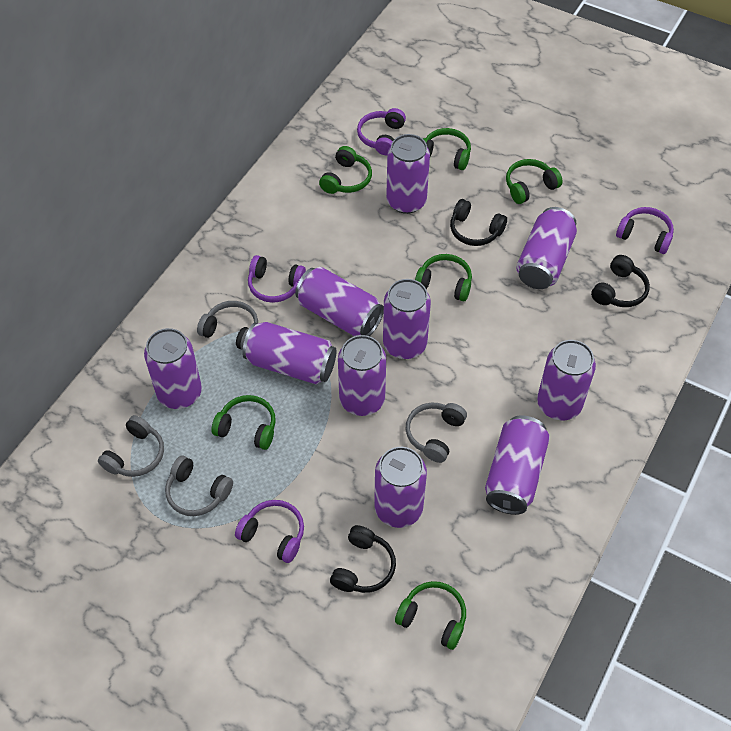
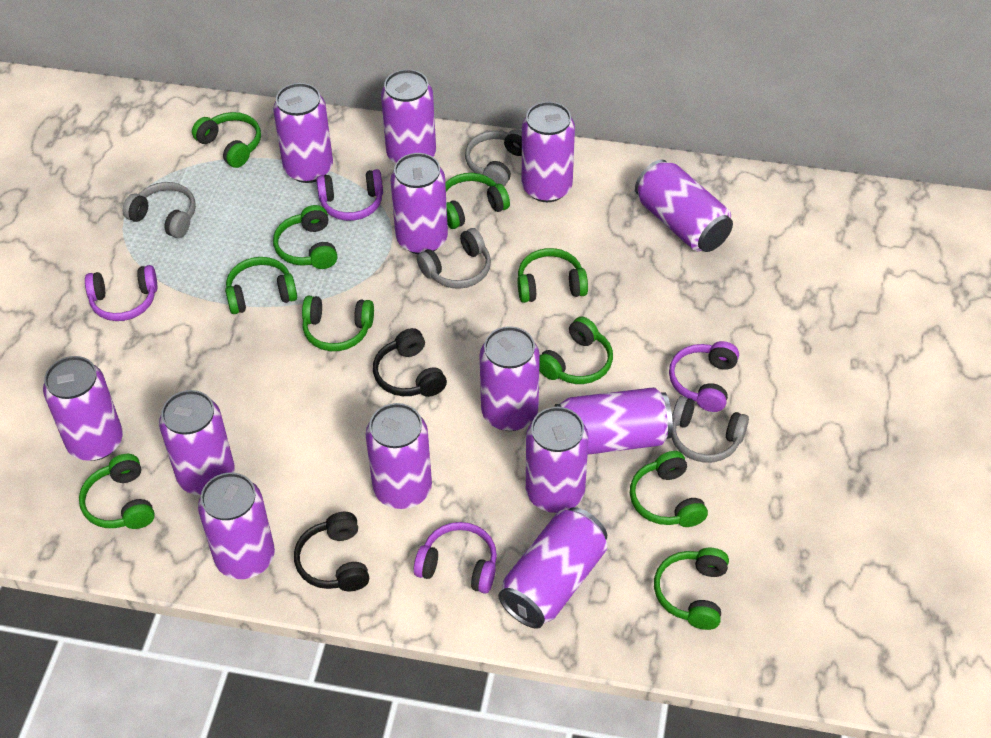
black headphones: 3 -> 2
green headphones: 6 -> 10
purple can: 10 -> 13

